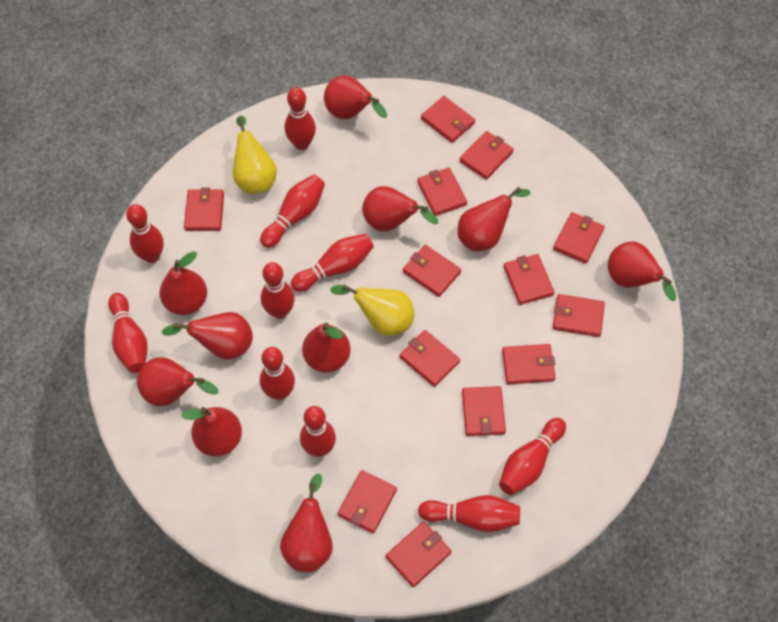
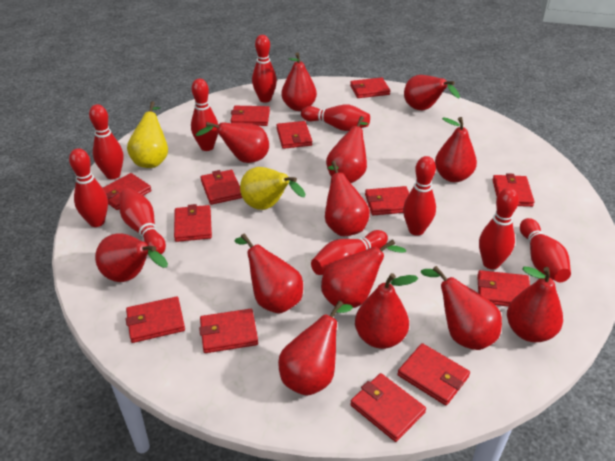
red pear: 10 -> 13

